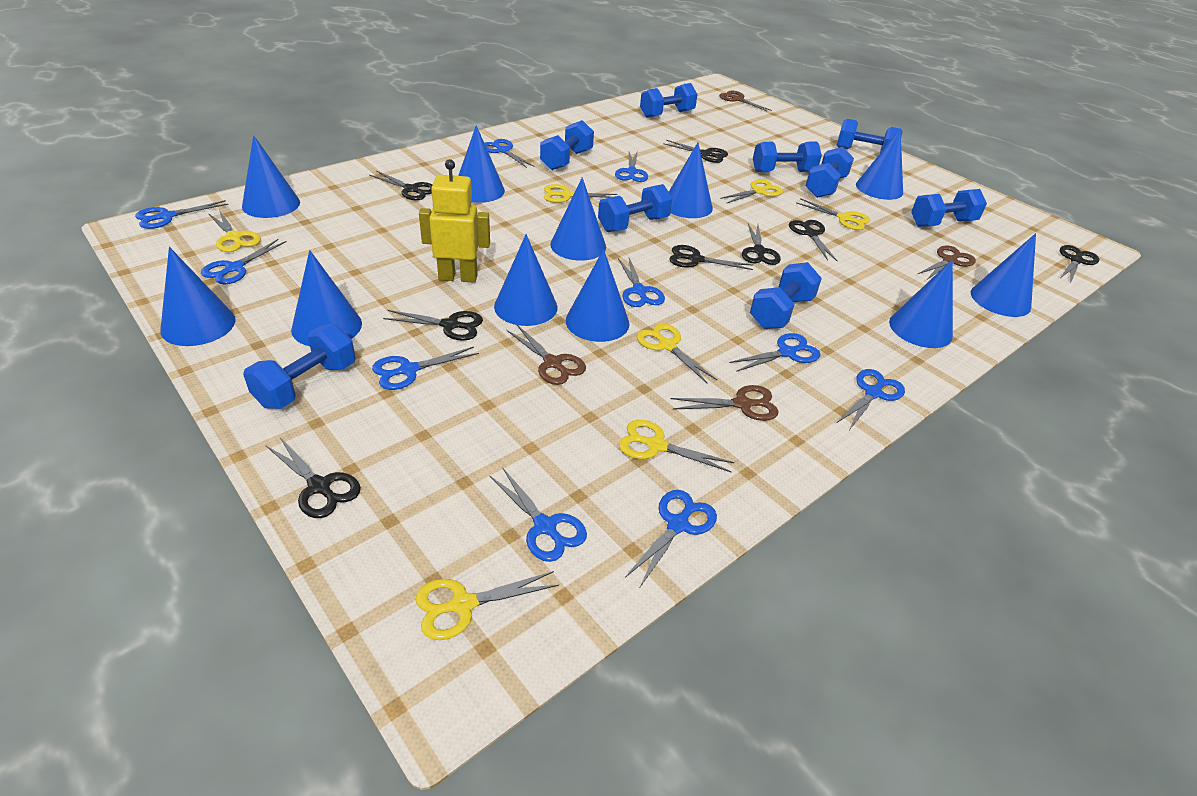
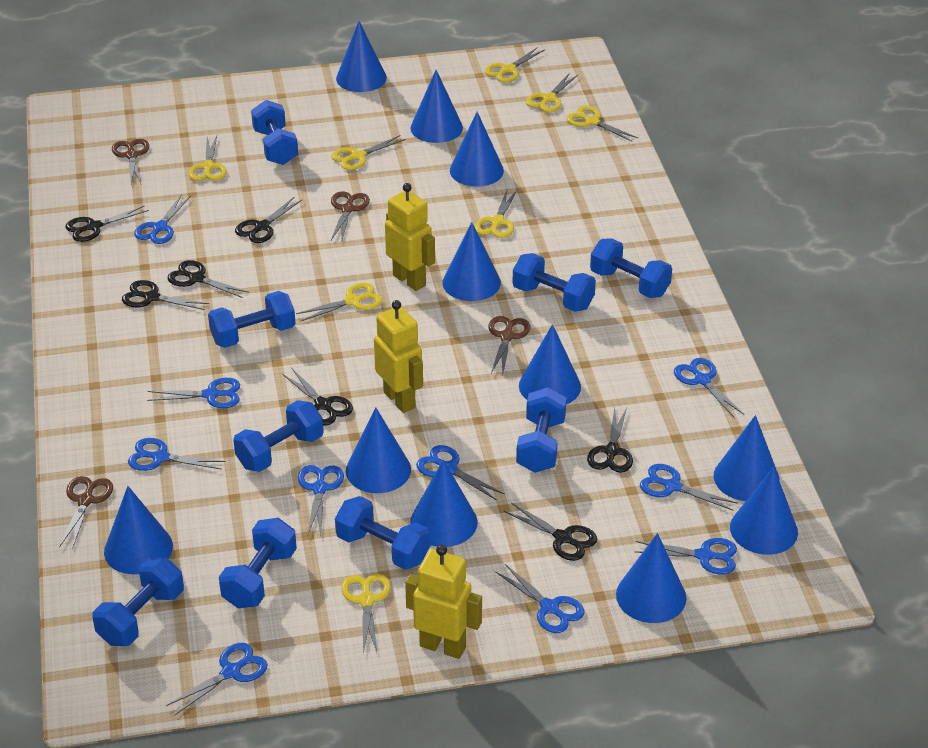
black scissors: 8 -> 7
yellow robot: 1 -> 3
yellow scissors: 7 -> 8

